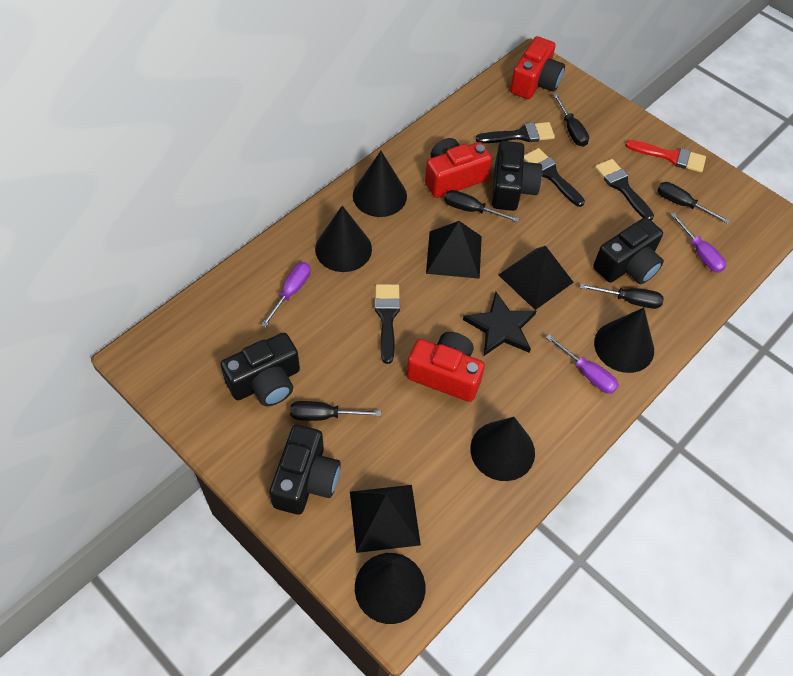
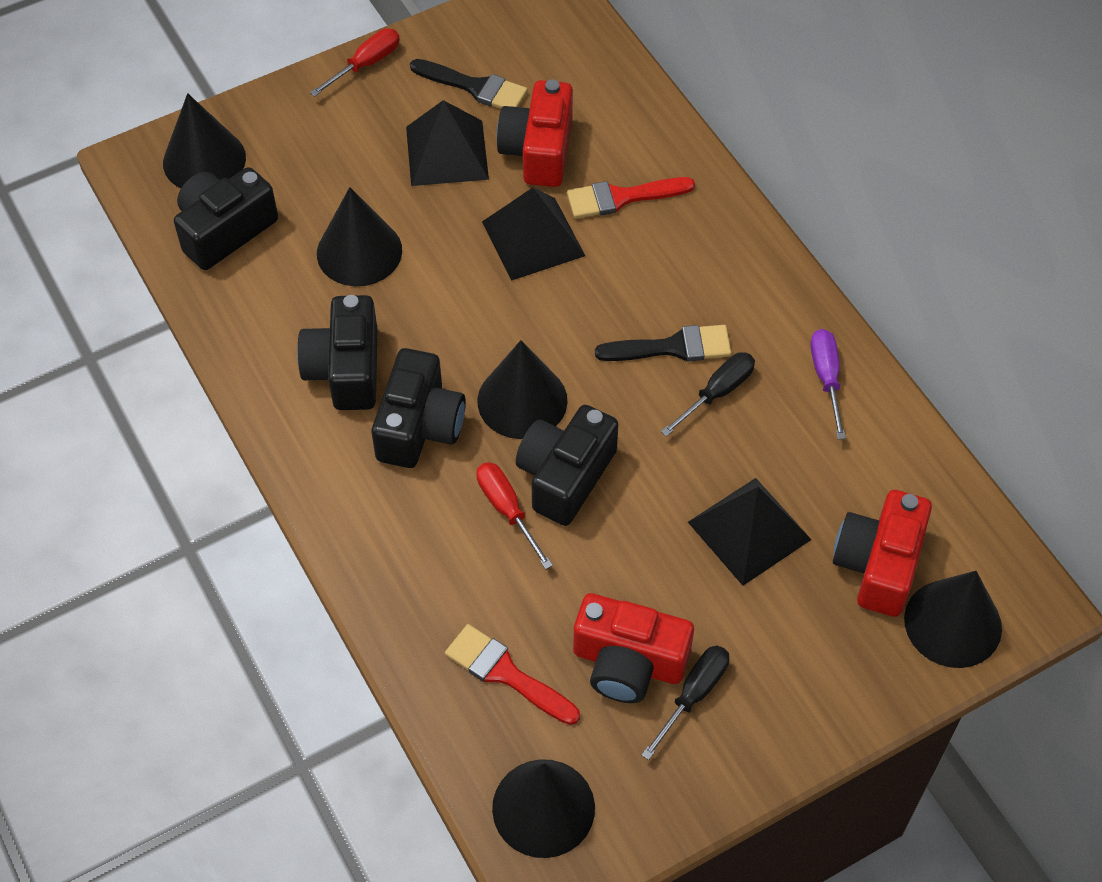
black brush: 4 -> 2
black screwdriver: 5 -> 2
black star: 1 -> 0
purple screwdriver: 3 -> 1
red brush: 1 -> 2
red screwdriver: 0 -> 2

